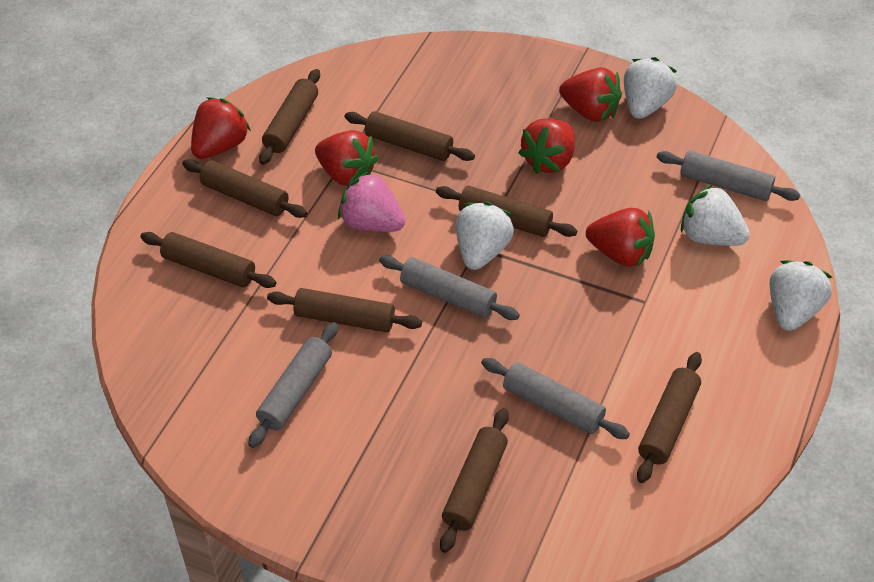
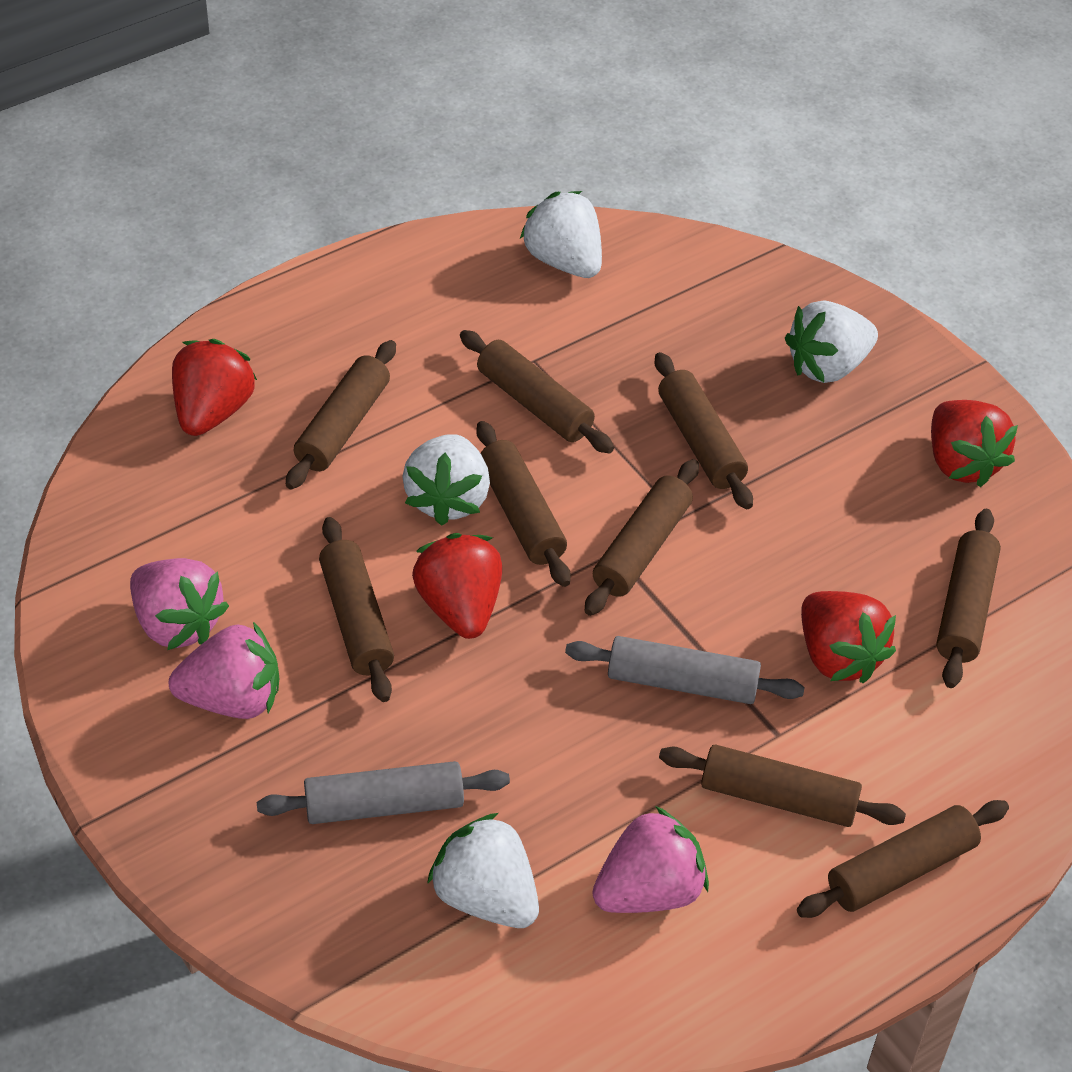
brown rolling pin: 8 -> 9
grey rolling pin: 4 -> 2
pink strawberry: 1 -> 3
red strawberry: 5 -> 4

